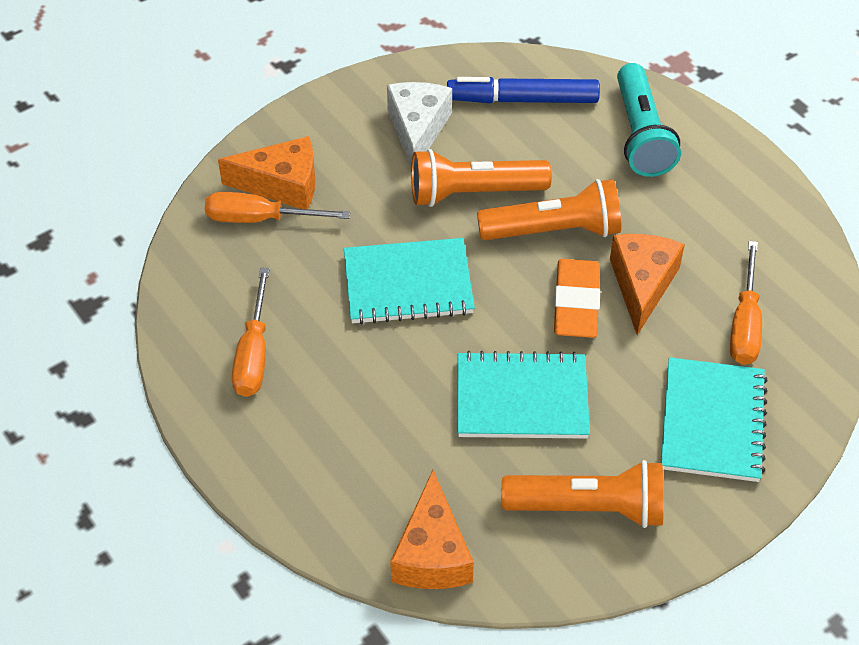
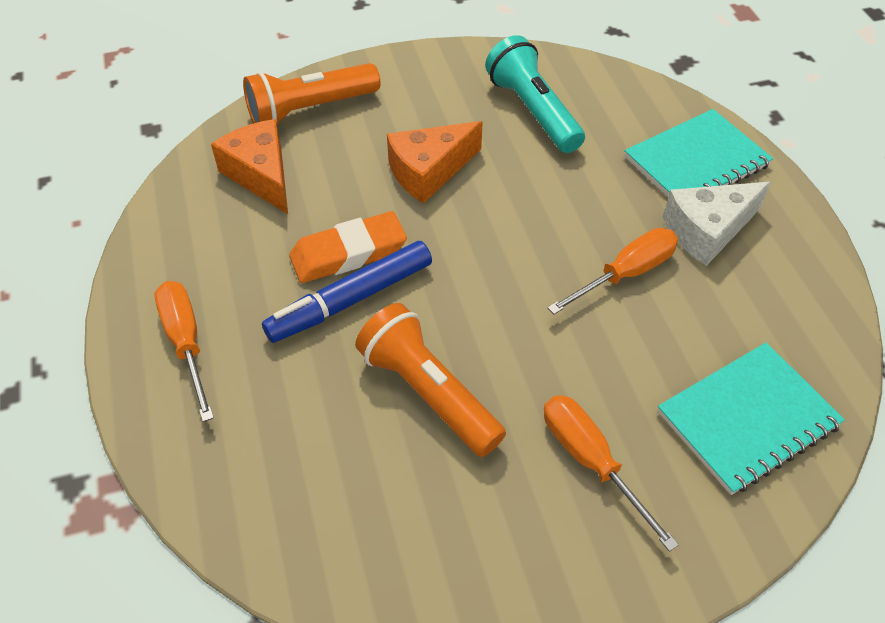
orange cheese: 3 -> 2
orange flashlight: 3 -> 2
turquoise notebook: 3 -> 2

